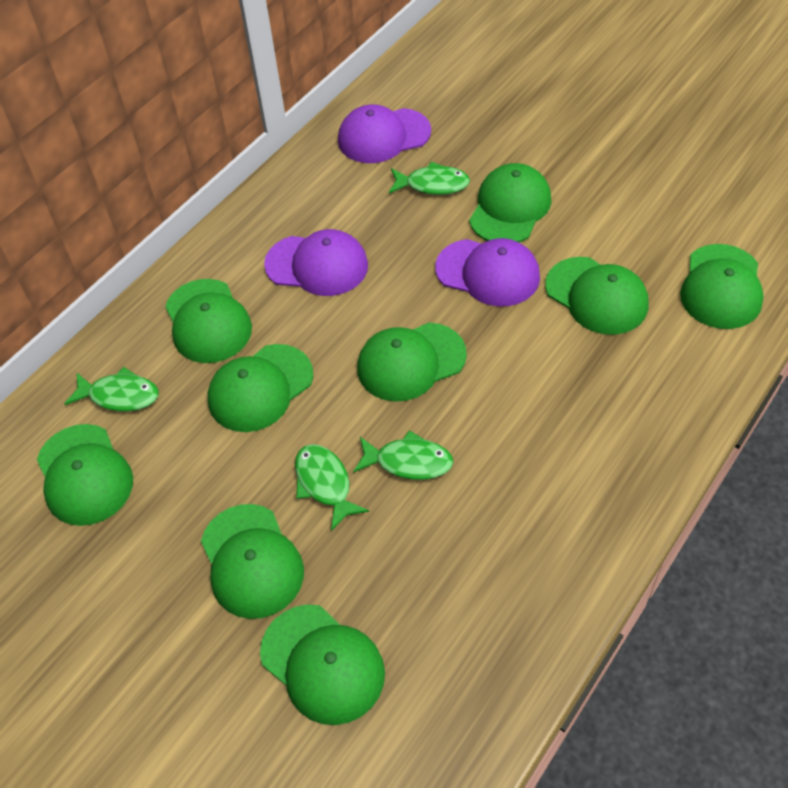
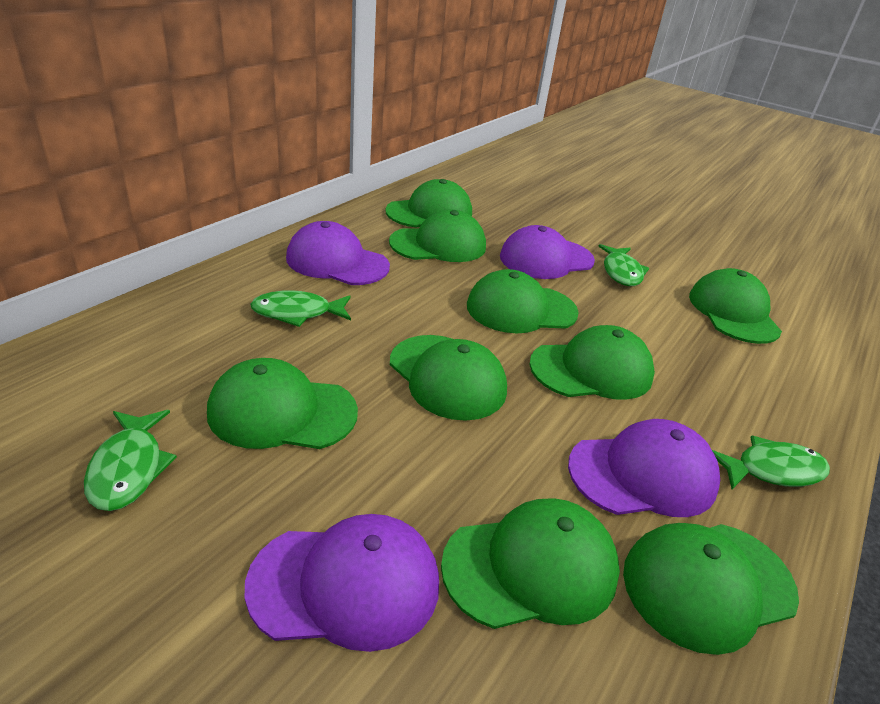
purple cap: 3 -> 4

